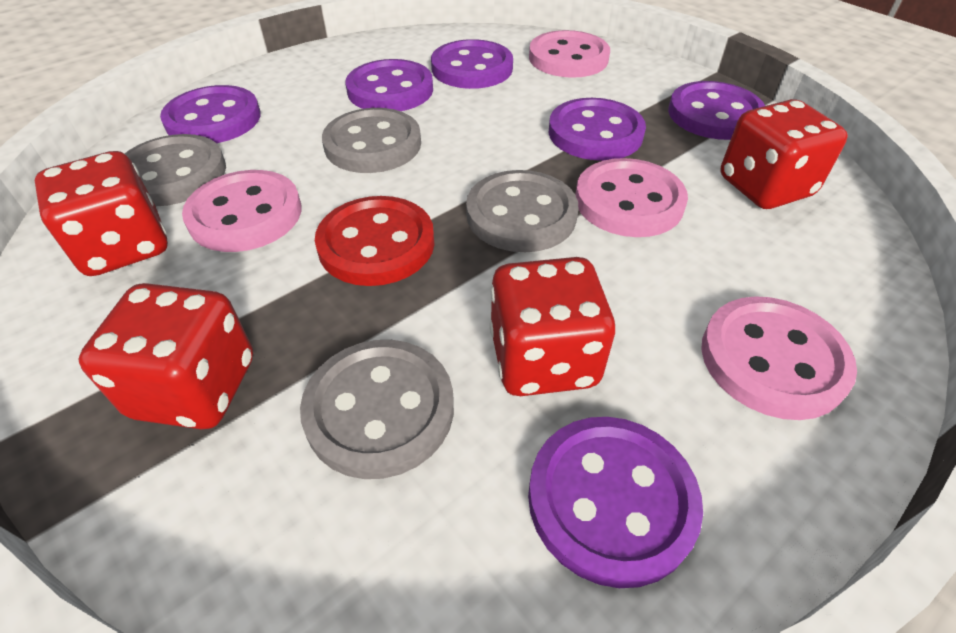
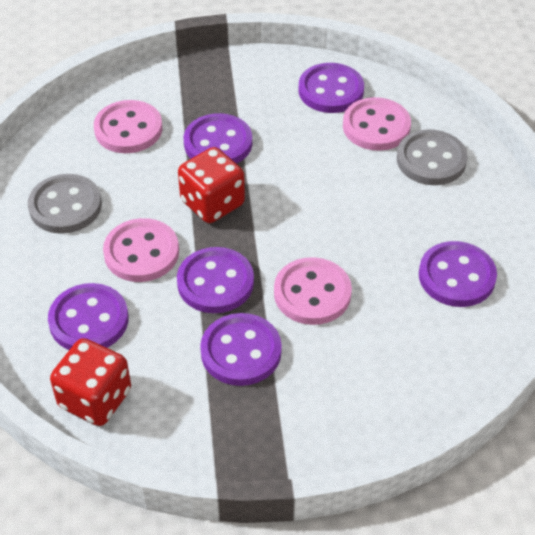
grey button: 4 -> 2
red button: 1 -> 0
red dice: 4 -> 2

